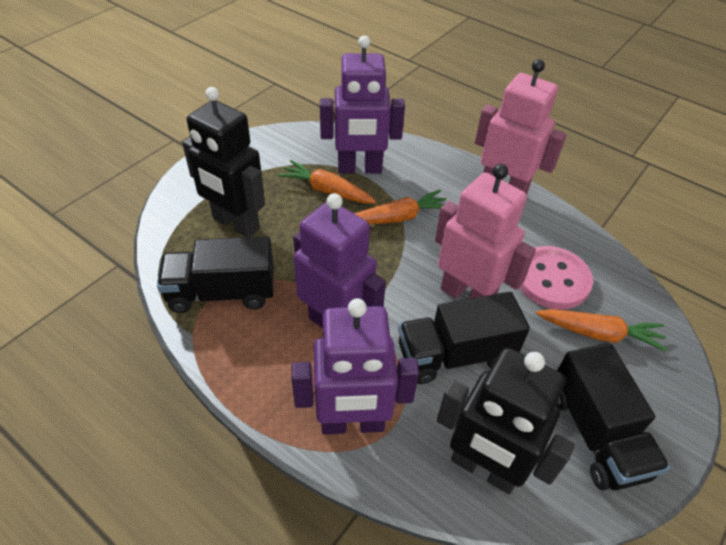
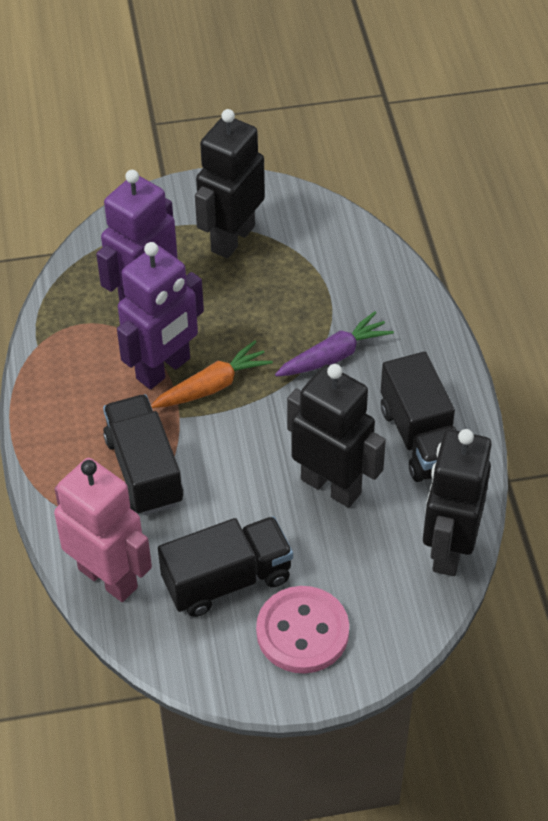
black robot: 2 -> 3
orange carrot: 3 -> 1
pink robot: 2 -> 1
purple carrot: 0 -> 1
purple robot: 3 -> 2

